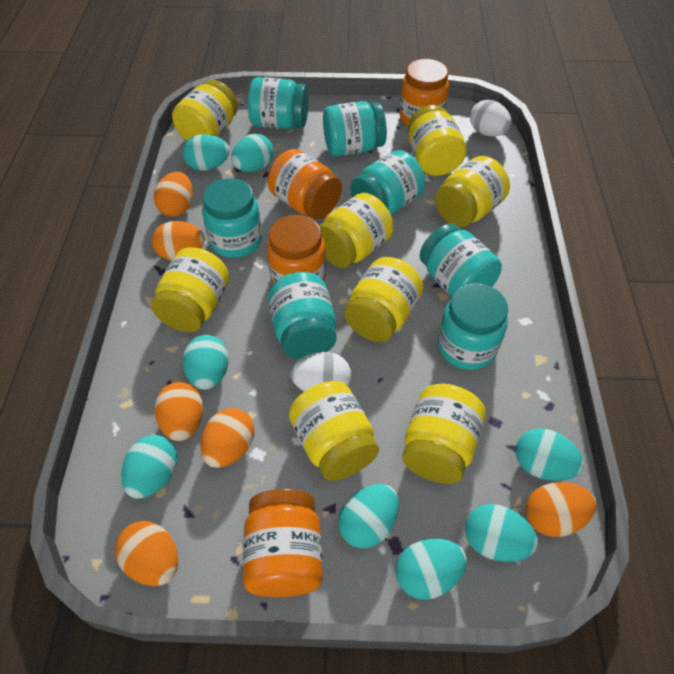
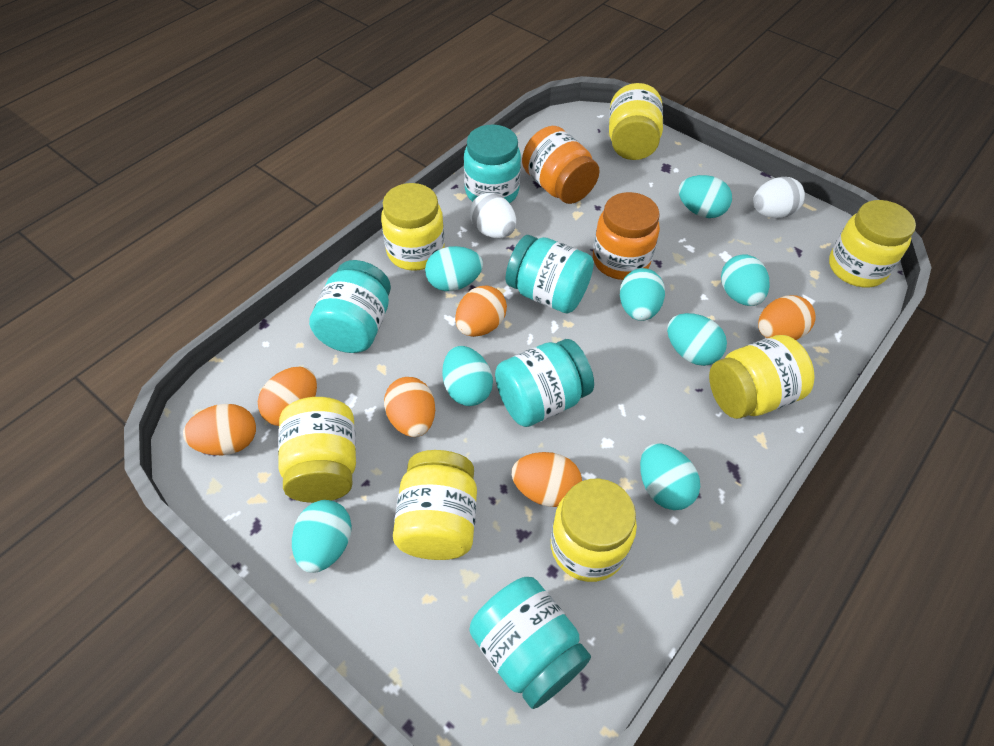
orange jar: 4 -> 2
turquoise jar: 7 -> 5
yellow jar: 8 -> 7

